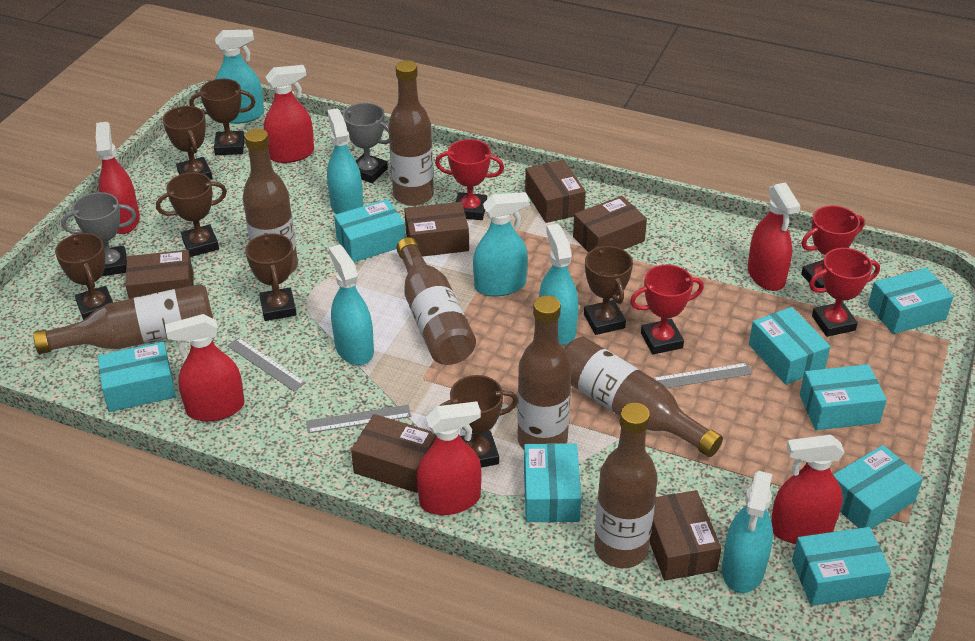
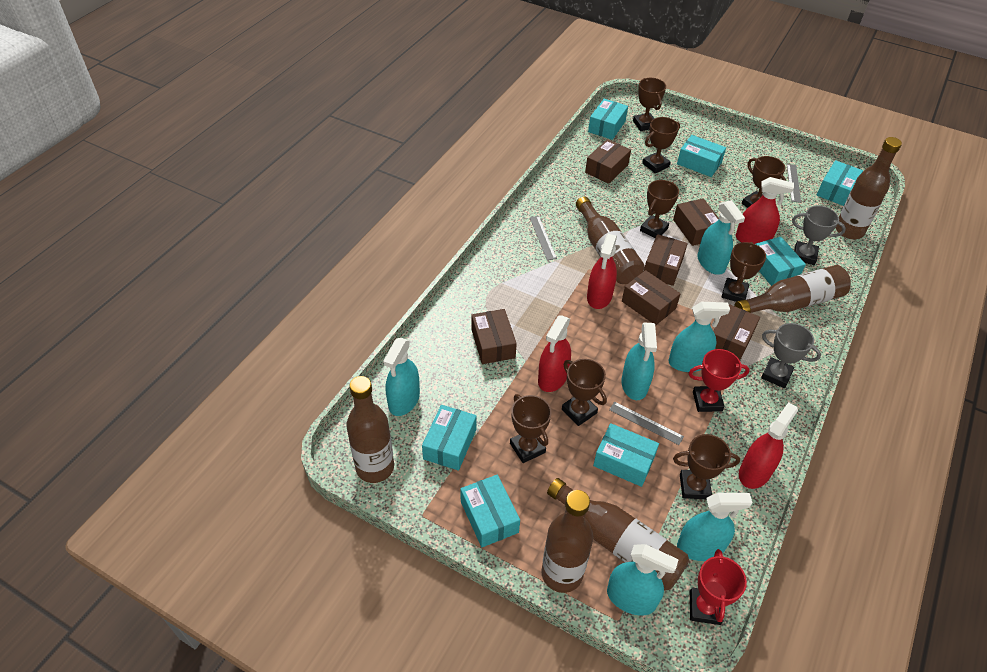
brown bottle: 7 -> 6
brown trophy: 7 -> 8
red spray bottle: 6 -> 4
red trophy: 4 -> 2
turquoise box: 8 -> 7

